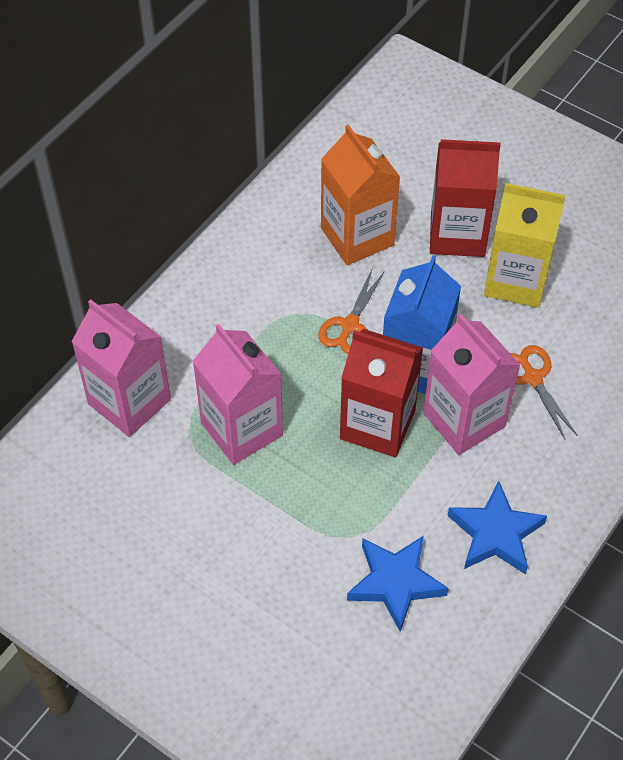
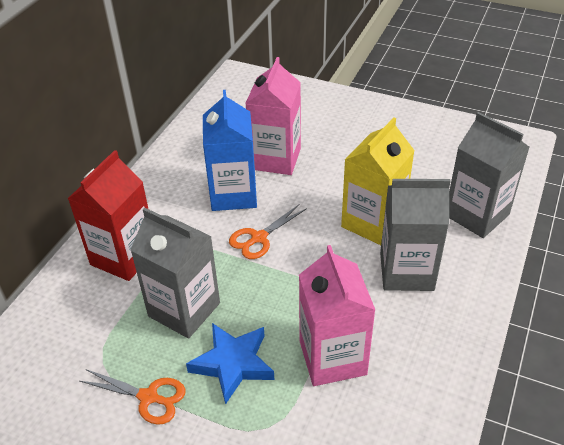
blue star: 2 -> 1
grey carton: 0 -> 3
orange carton: 1 -> 0
pink carton: 3 -> 2
red carton: 2 -> 1

